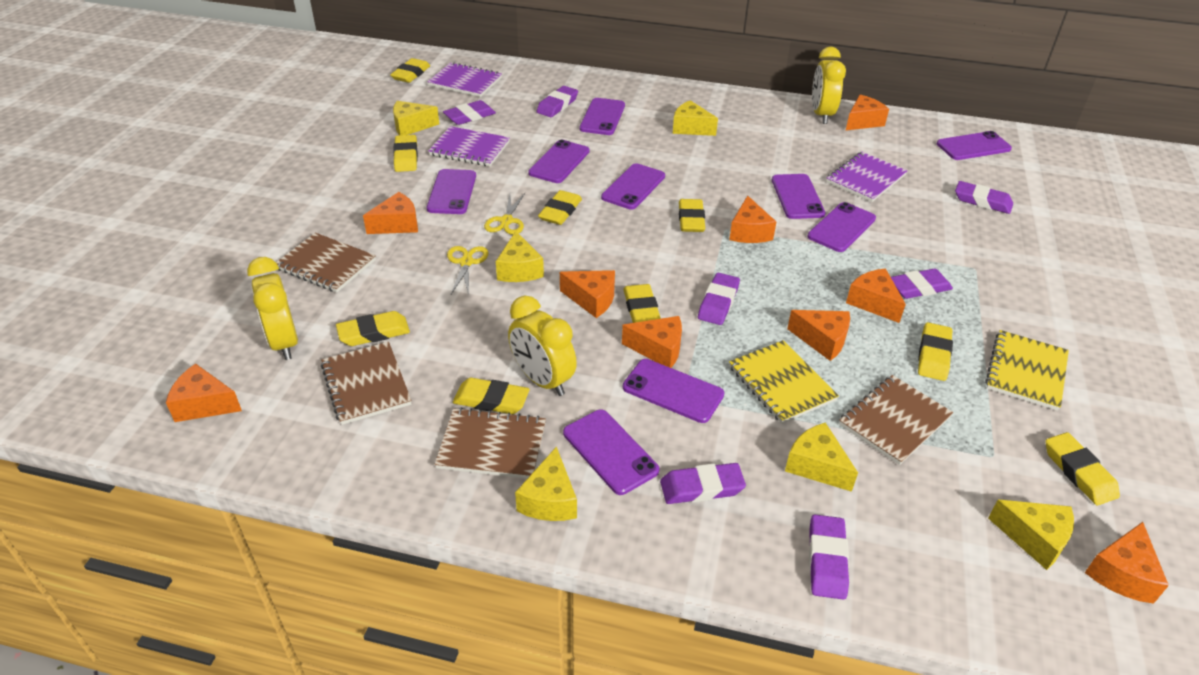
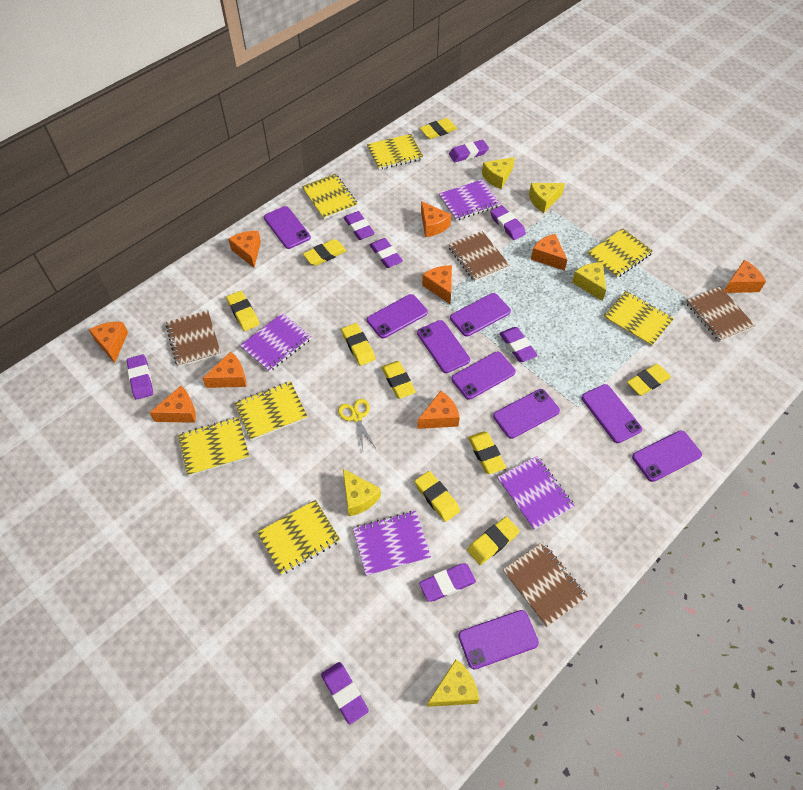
purple eraser: 7 -> 8
purple notebook: 3 -> 4
yellow cheese: 6 -> 5
yellow clock: 3 -> 0
yellow notebook: 2 -> 7
yellow scissors: 2 -> 1

